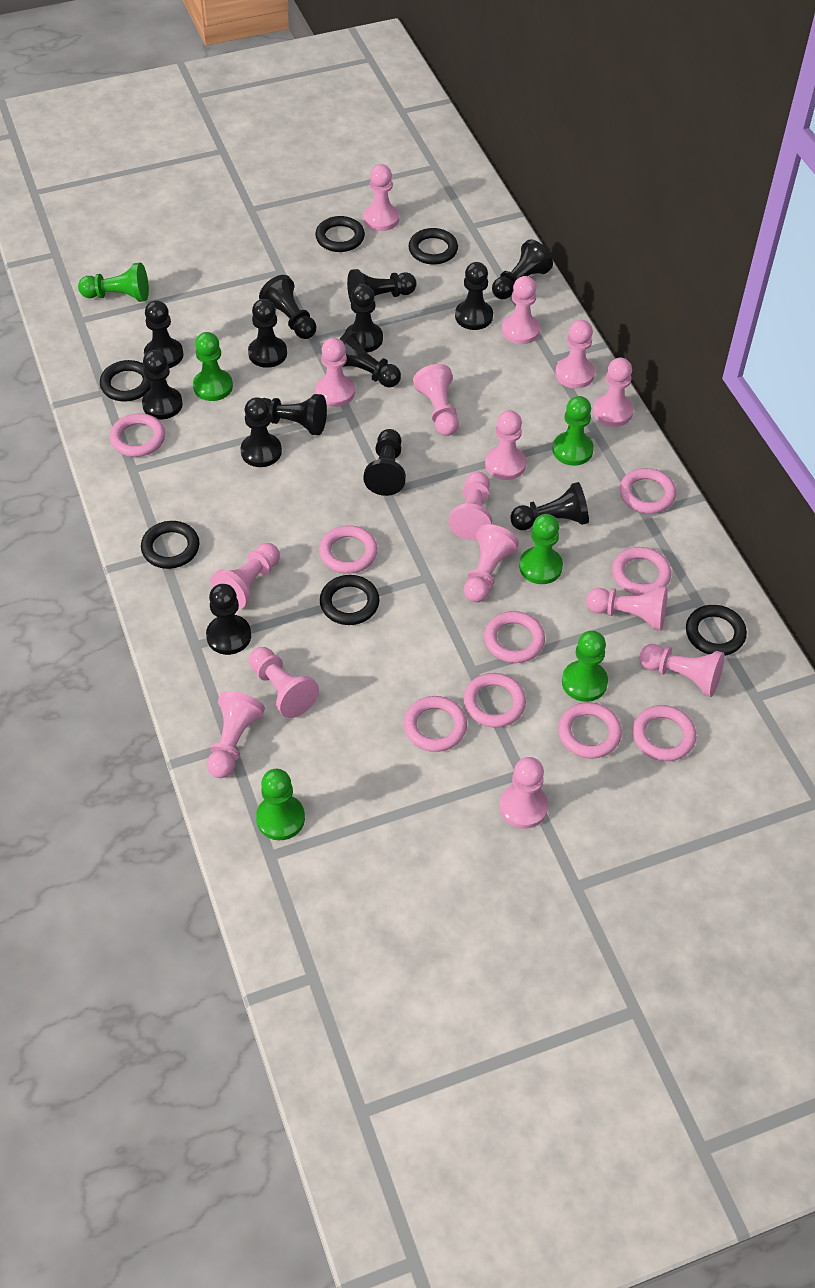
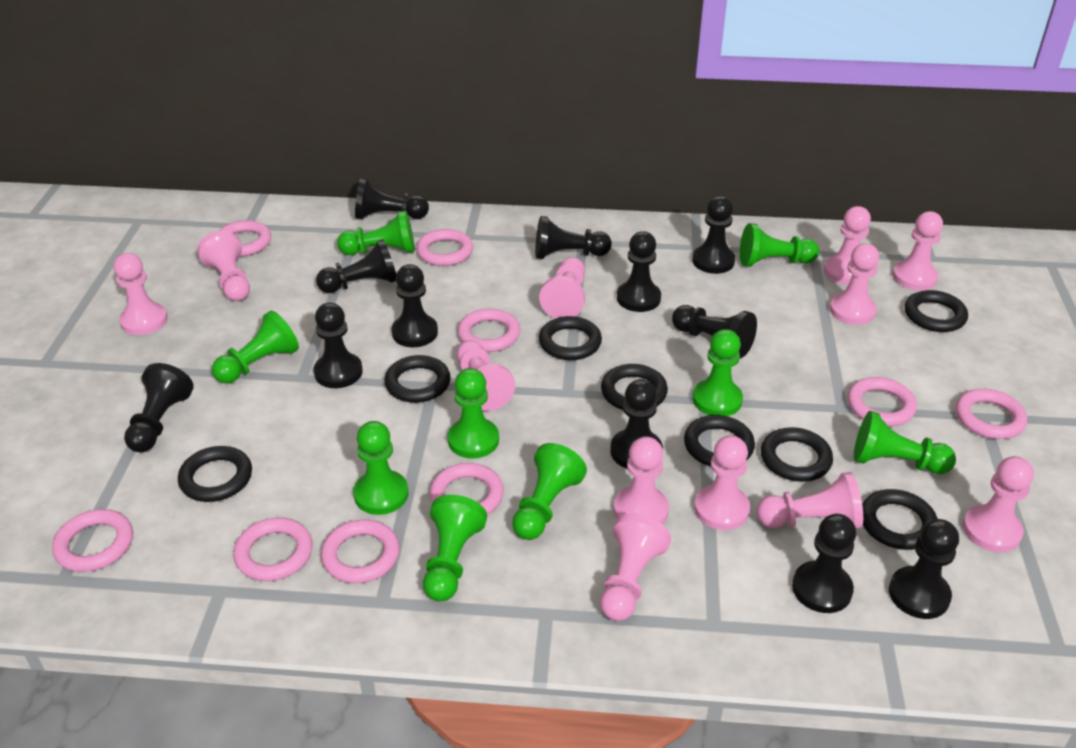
black pawn: 14 -> 12
black ring: 6 -> 8
green pawn: 6 -> 9
pink pawn: 15 -> 12

